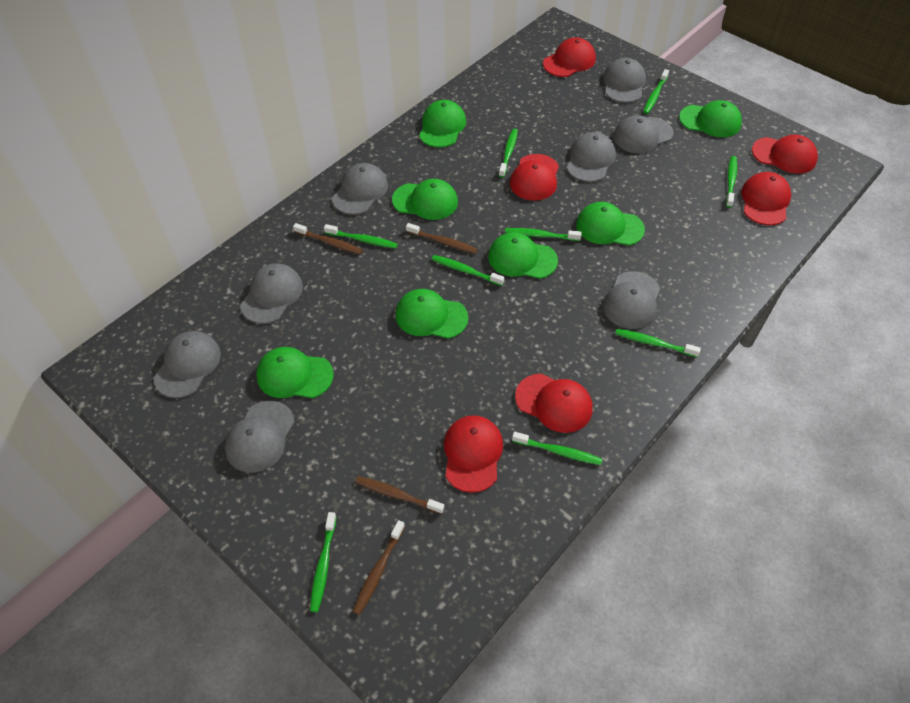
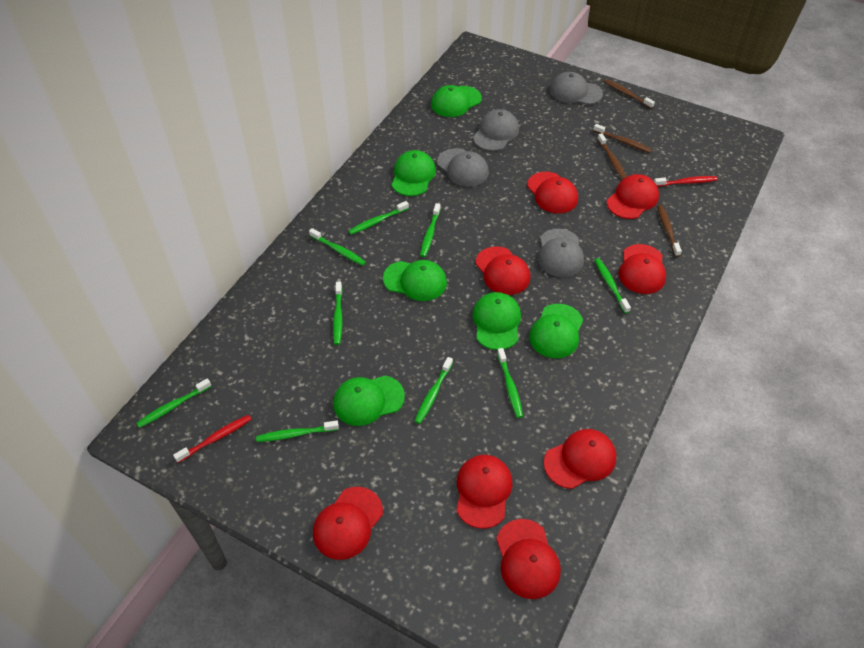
green cap: 7 -> 6
grey cap: 8 -> 4
red cap: 6 -> 8
red toothbrush: 0 -> 2

